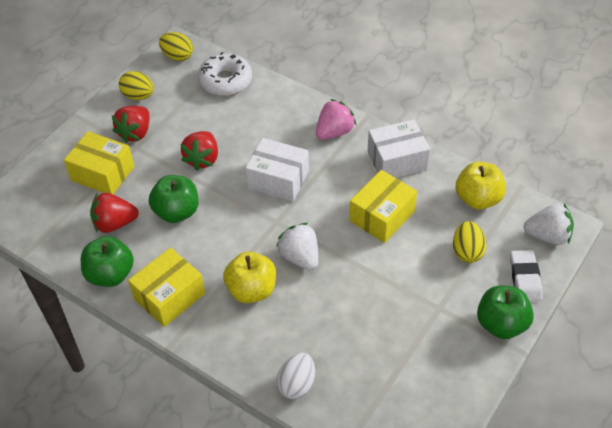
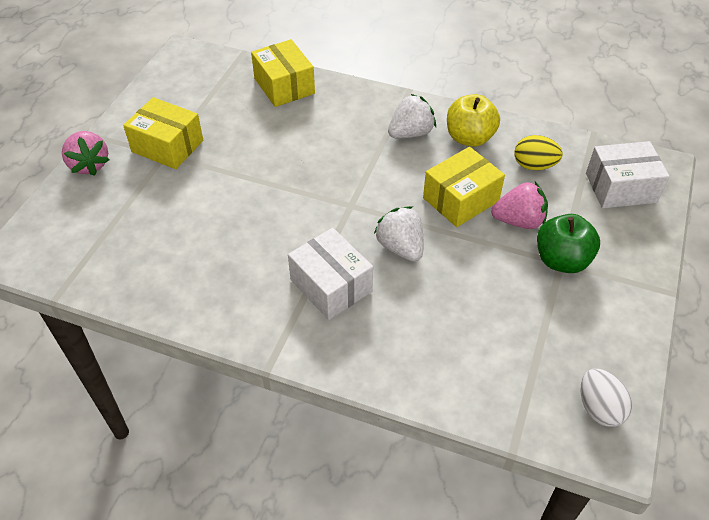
green apple: 3 -> 1
pink strawberry: 1 -> 2
red strawberry: 3 -> 0
white donut: 1 -> 0
white eraser: 1 -> 0
yellow apple: 2 -> 1
yellow egg: 3 -> 1

